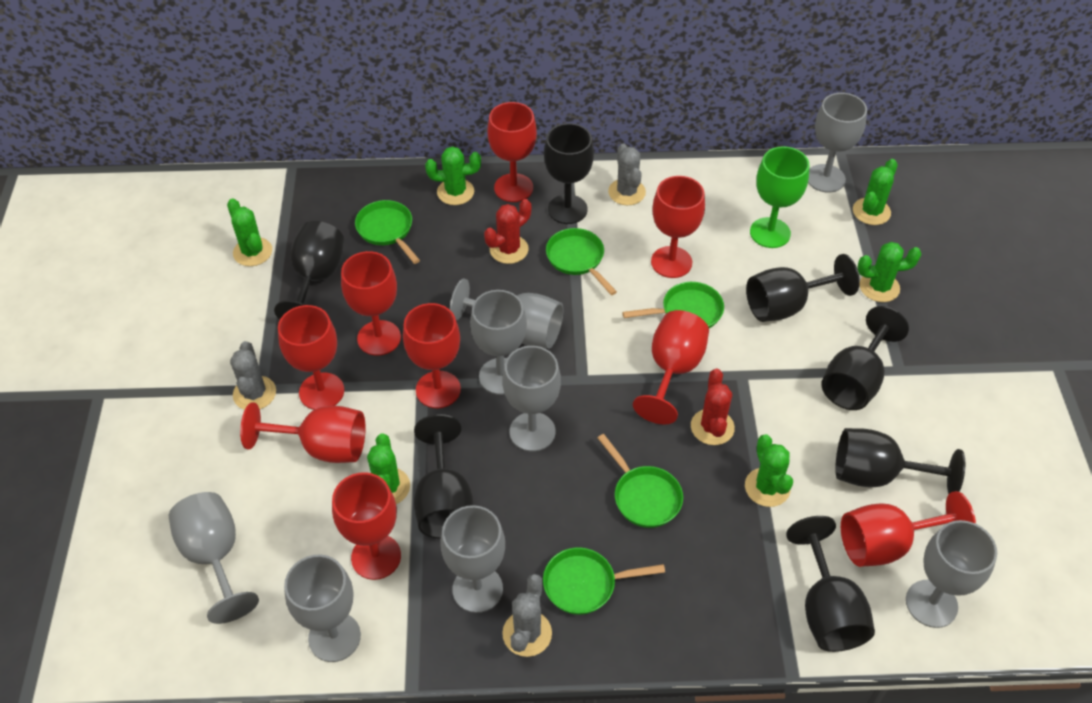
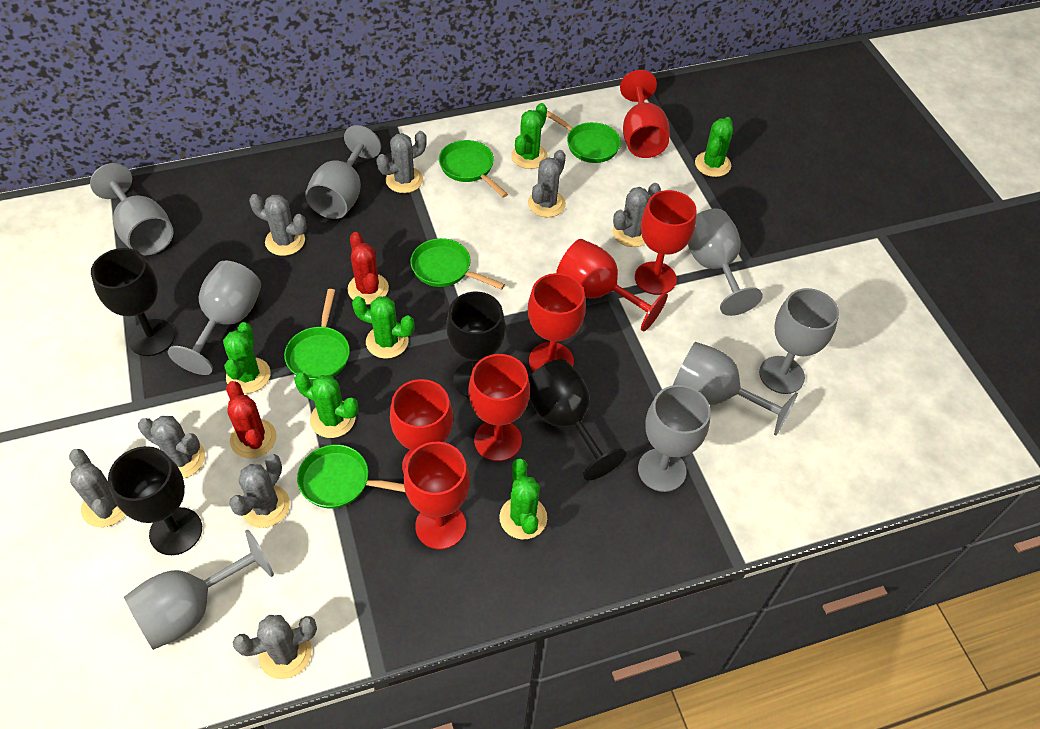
black goblet: 7 -> 4
green goblet: 1 -> 0
grey cactus: 3 -> 8
red goblet: 9 -> 7

